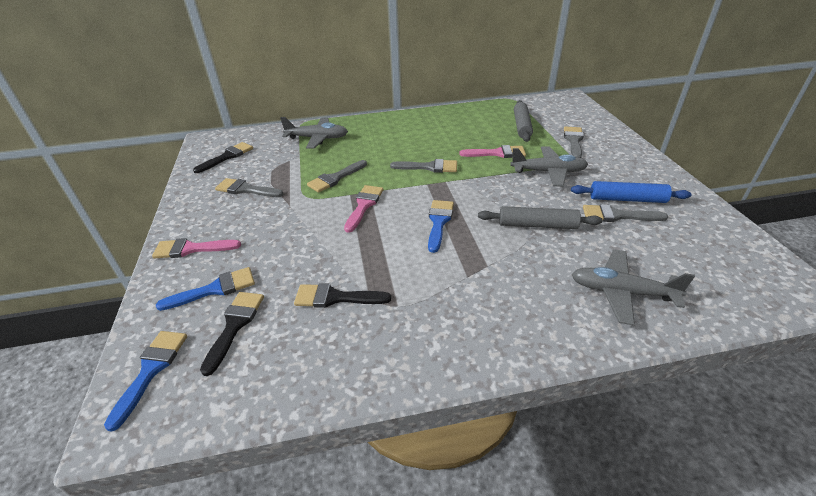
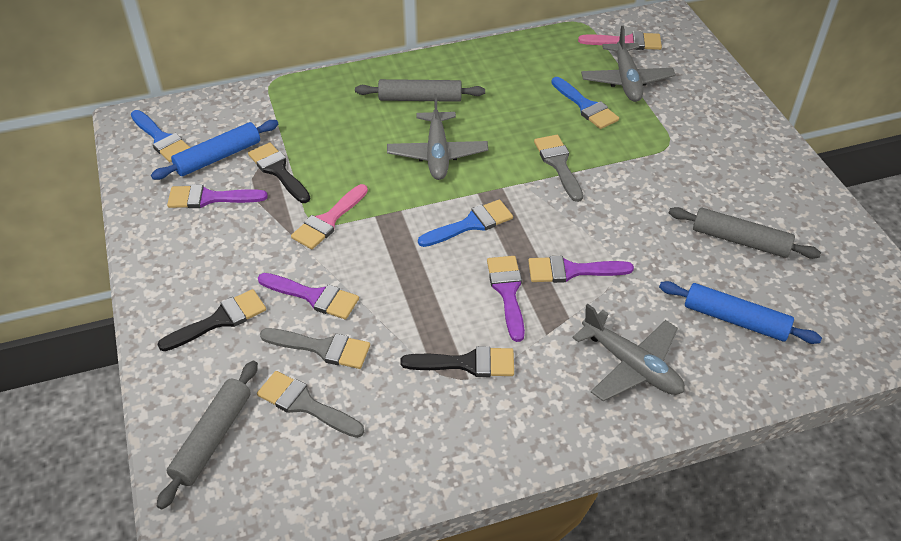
blue rolling pin: 1 -> 2
grey brush: 5 -> 3
grey rolling pin: 2 -> 3
pink brush: 3 -> 2
purple brush: 0 -> 4

